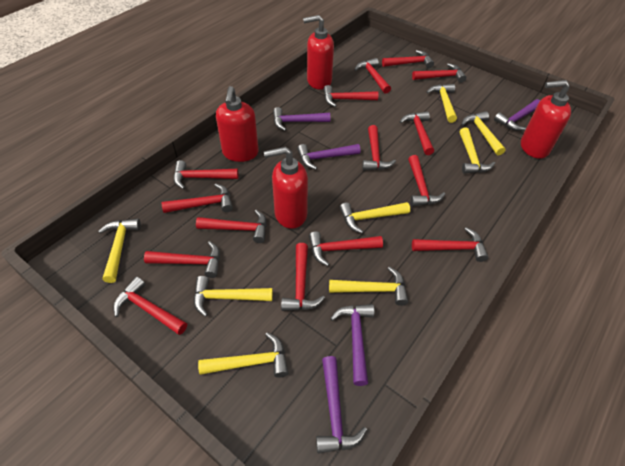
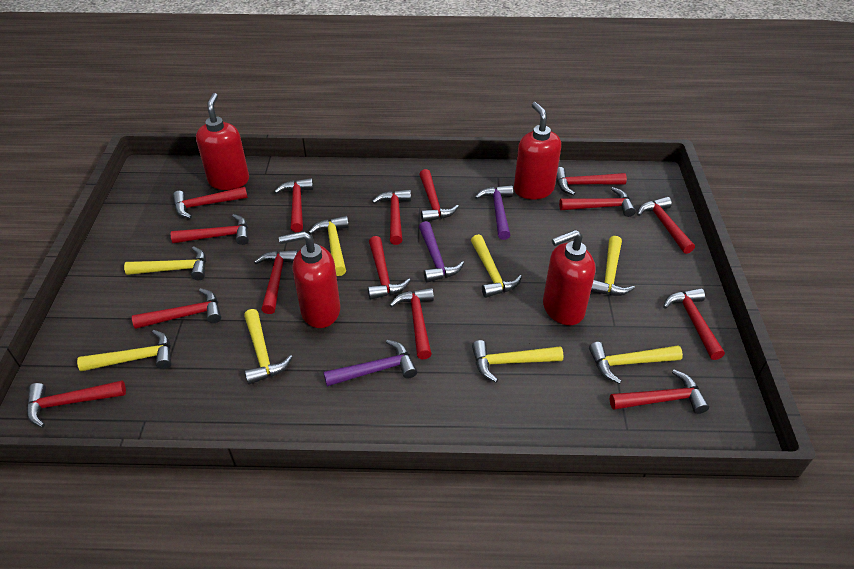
purple hammer: 5 -> 3

